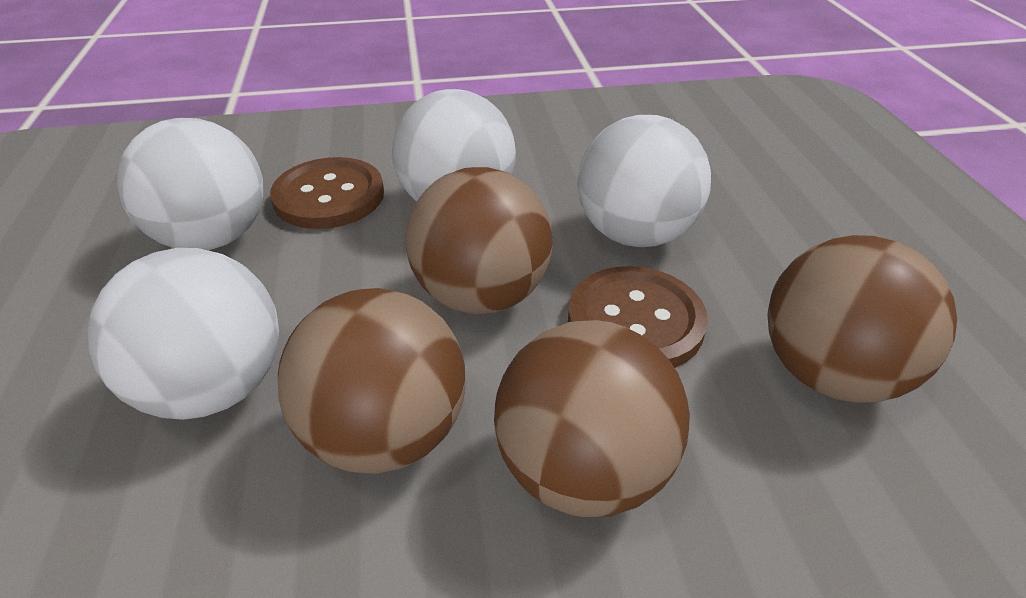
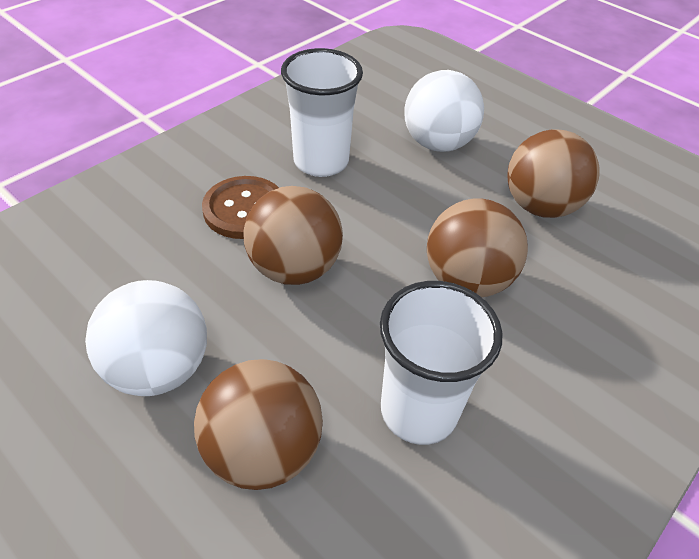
brown button: 2 -> 1
white ball: 4 -> 2
white cup: 0 -> 2

